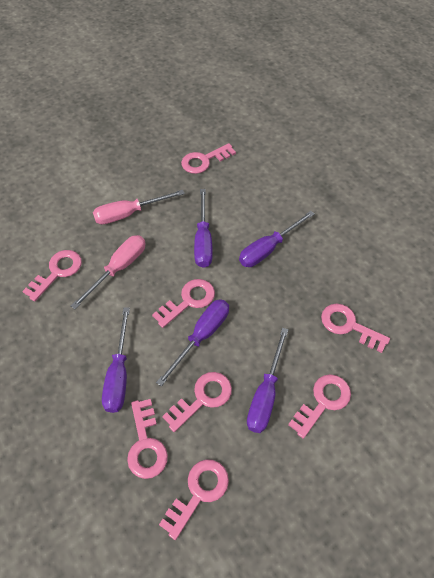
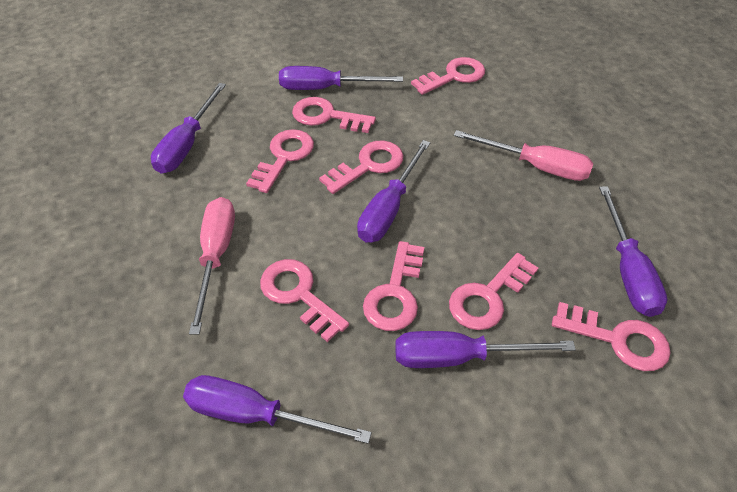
purple screwdriver: 5 -> 6

